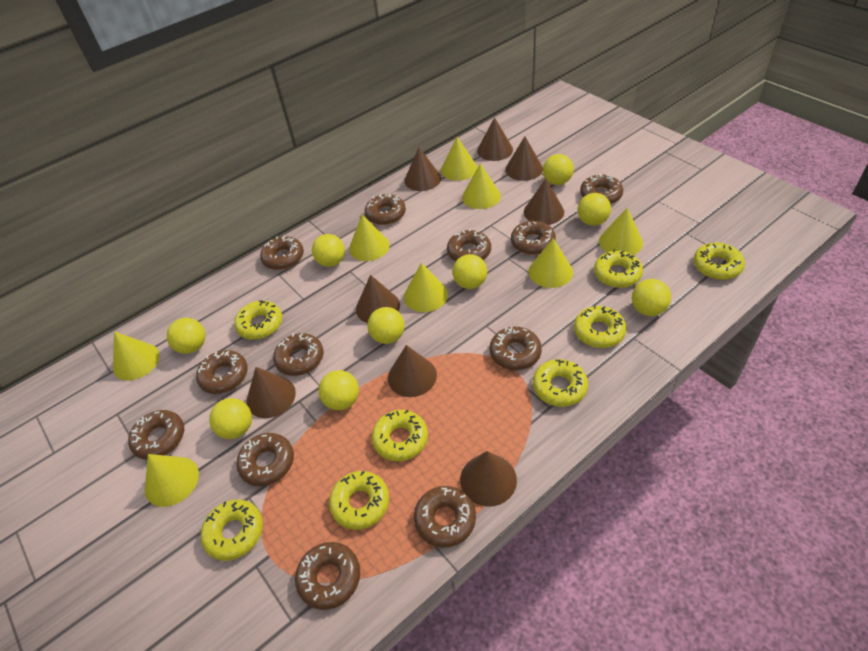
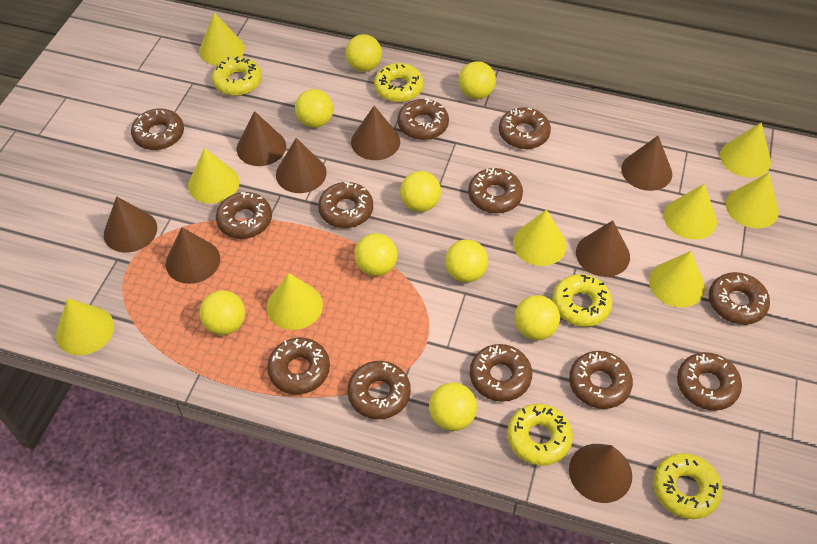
yellow cone: 8 -> 9
yellow donut: 8 -> 5

